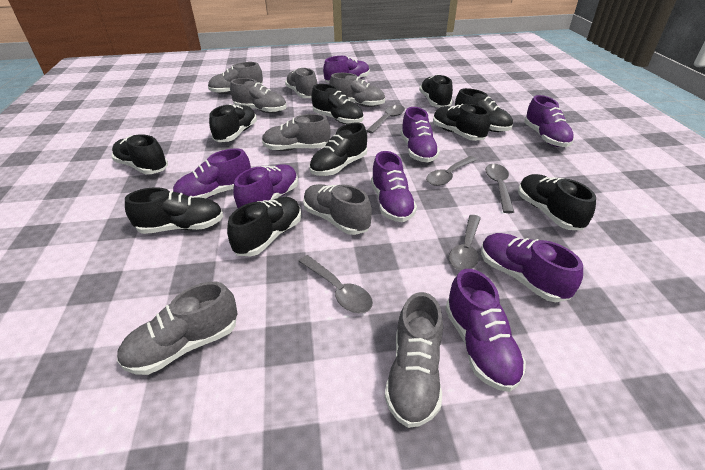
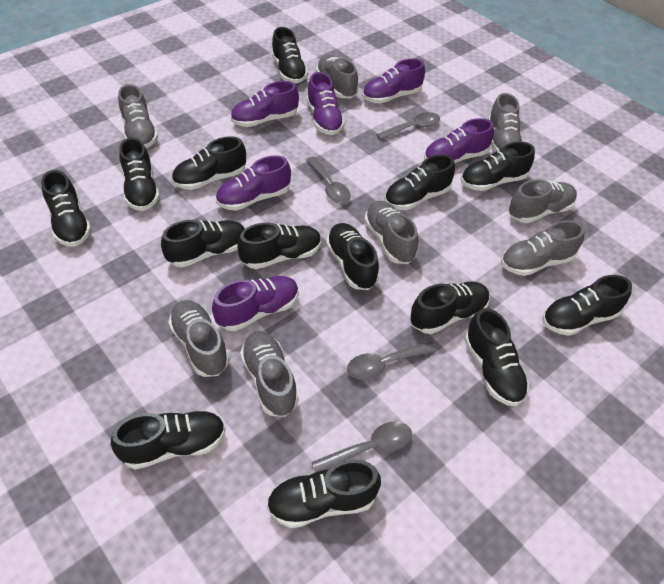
black shoe: 10 -> 14
grey spoon: 5 -> 4
purple shoe: 8 -> 6

